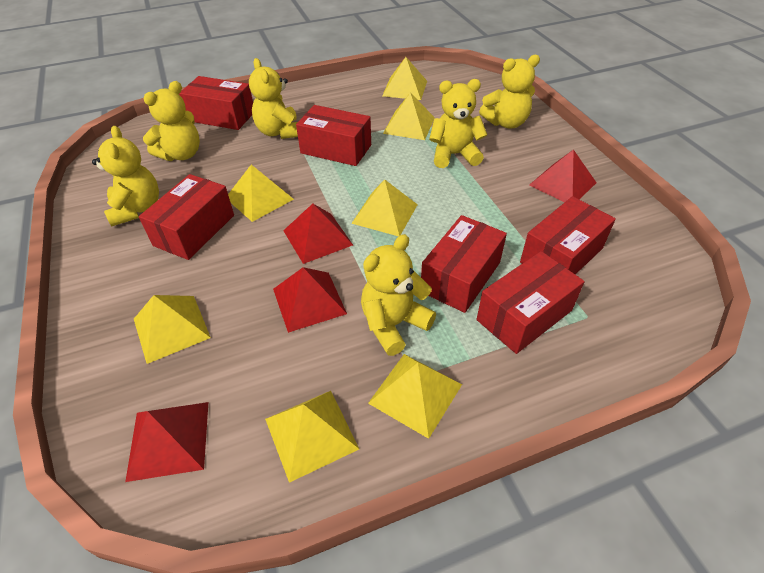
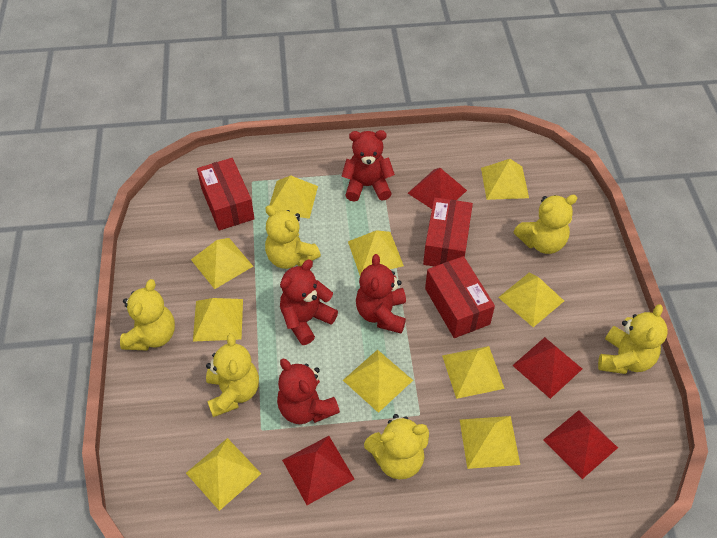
red box: 6 -> 3
red teddy bear: 0 -> 4
yellow pyramid: 7 -> 10

